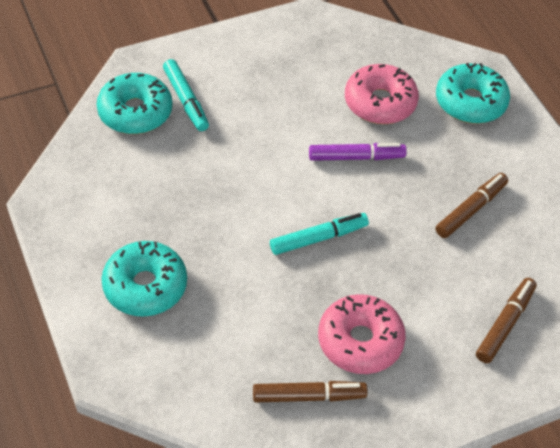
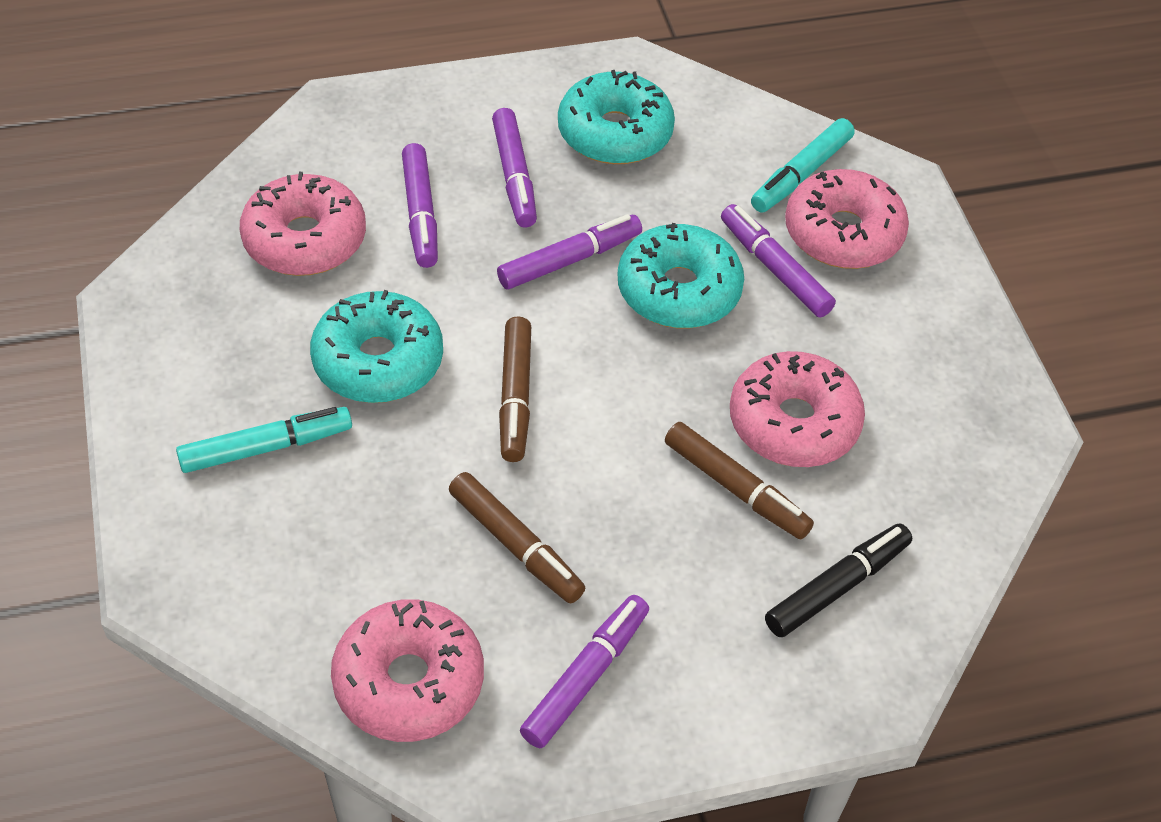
black marker: 0 -> 1
pink donut: 2 -> 4
purple marker: 1 -> 5

